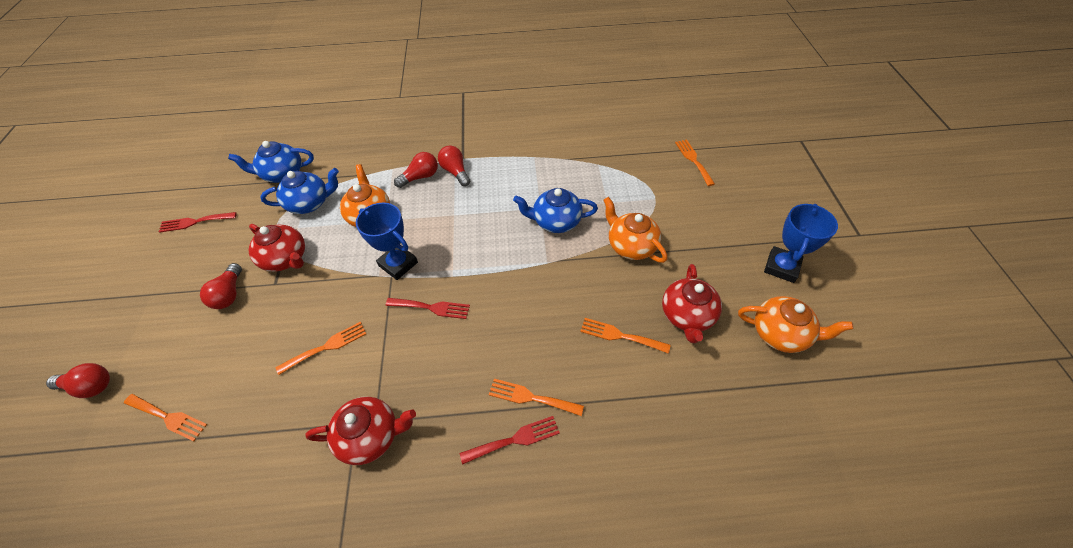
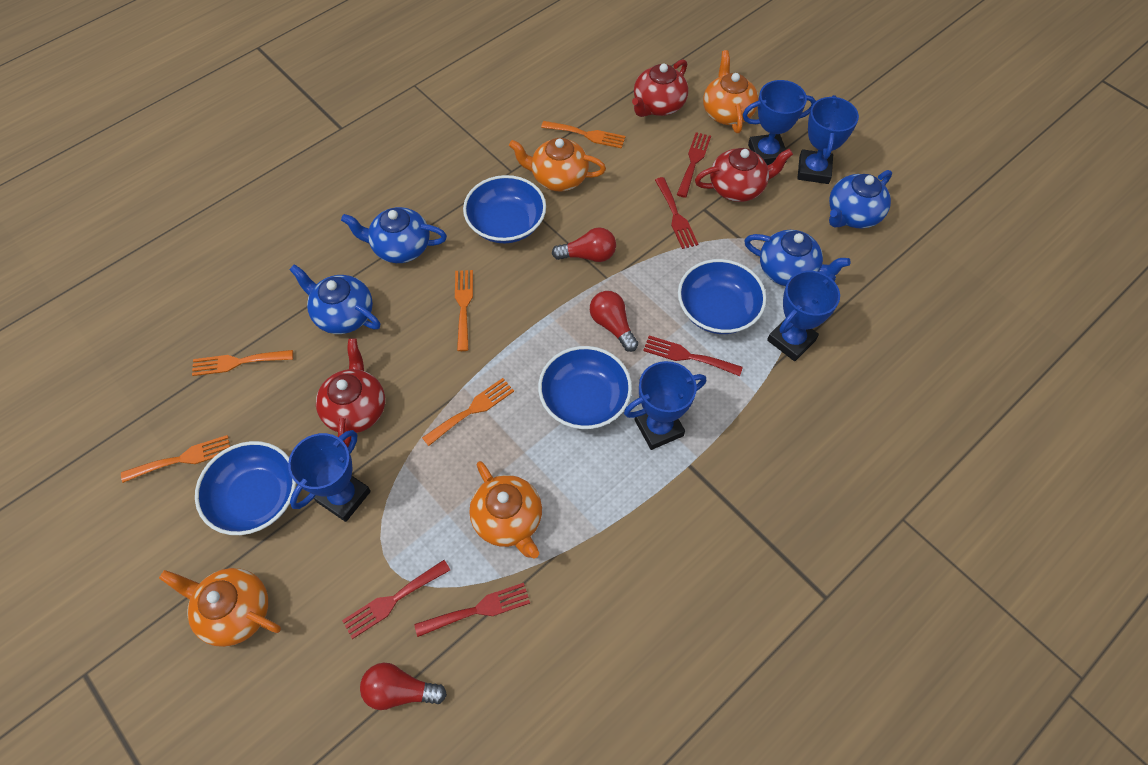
blue bowl: 0 -> 4
blue teapot: 3 -> 4
blue trophy: 2 -> 5
orange teapot: 3 -> 4
red fork: 3 -> 5
red light bulb: 4 -> 3

